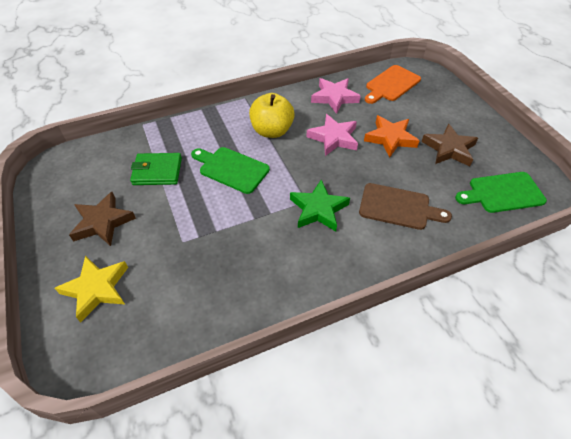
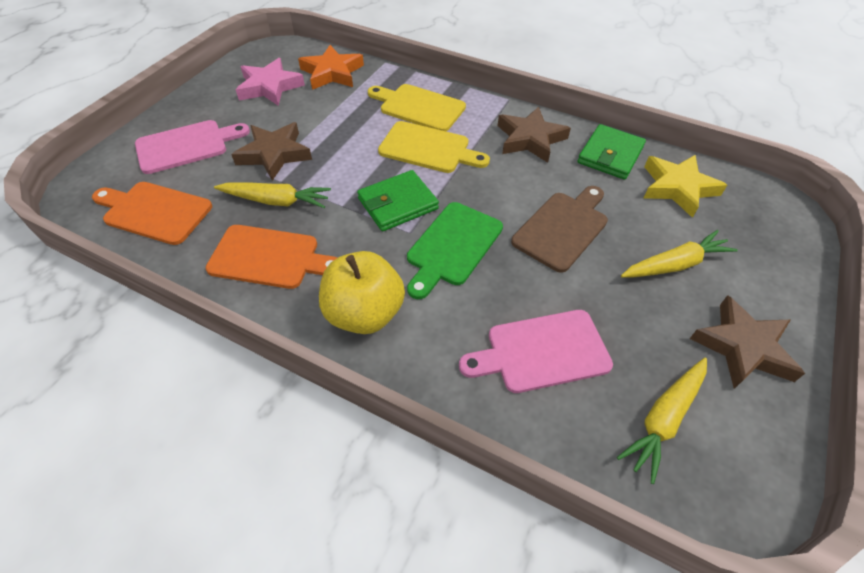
brown star: 2 -> 3
green cutting board: 2 -> 1
green star: 1 -> 0
green wallet: 1 -> 2
orange cutting board: 1 -> 2
pink cutting board: 0 -> 2
pink star: 2 -> 1
yellow carrot: 0 -> 3
yellow cutting board: 0 -> 2

